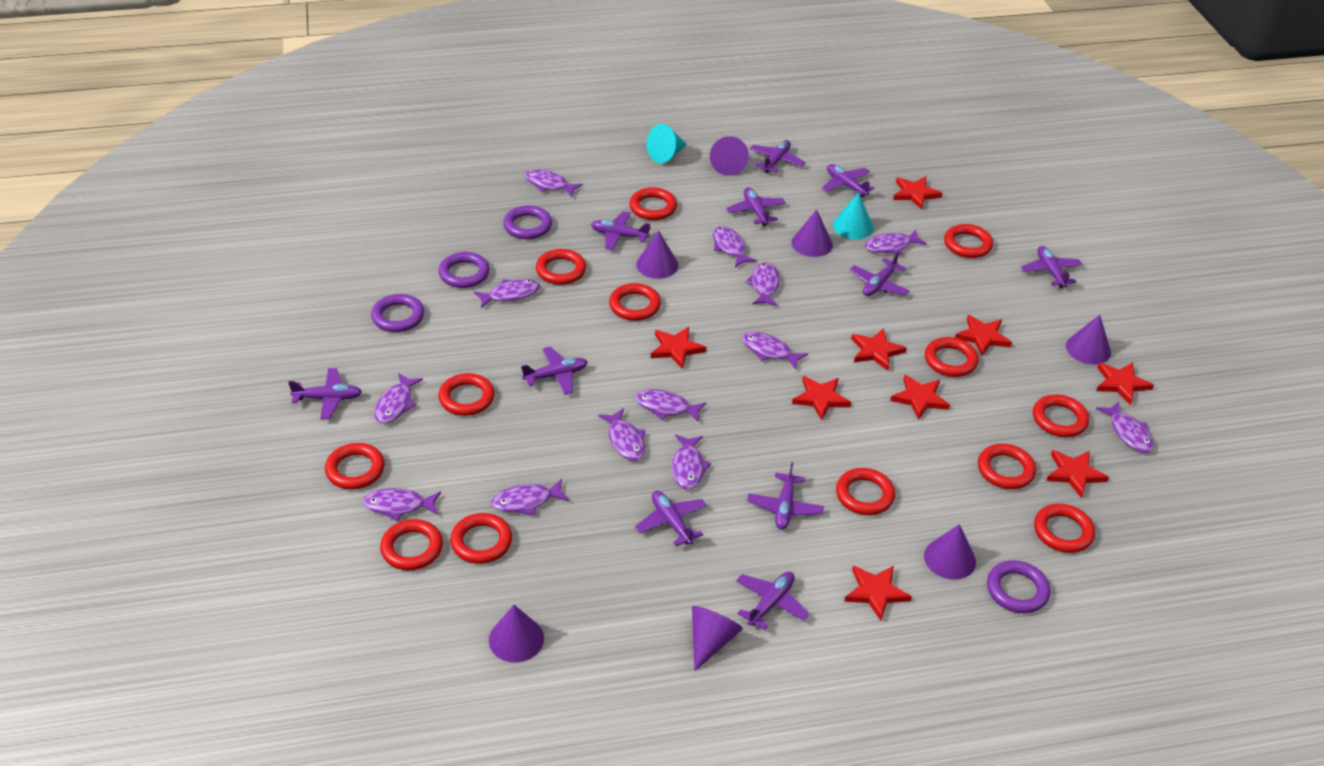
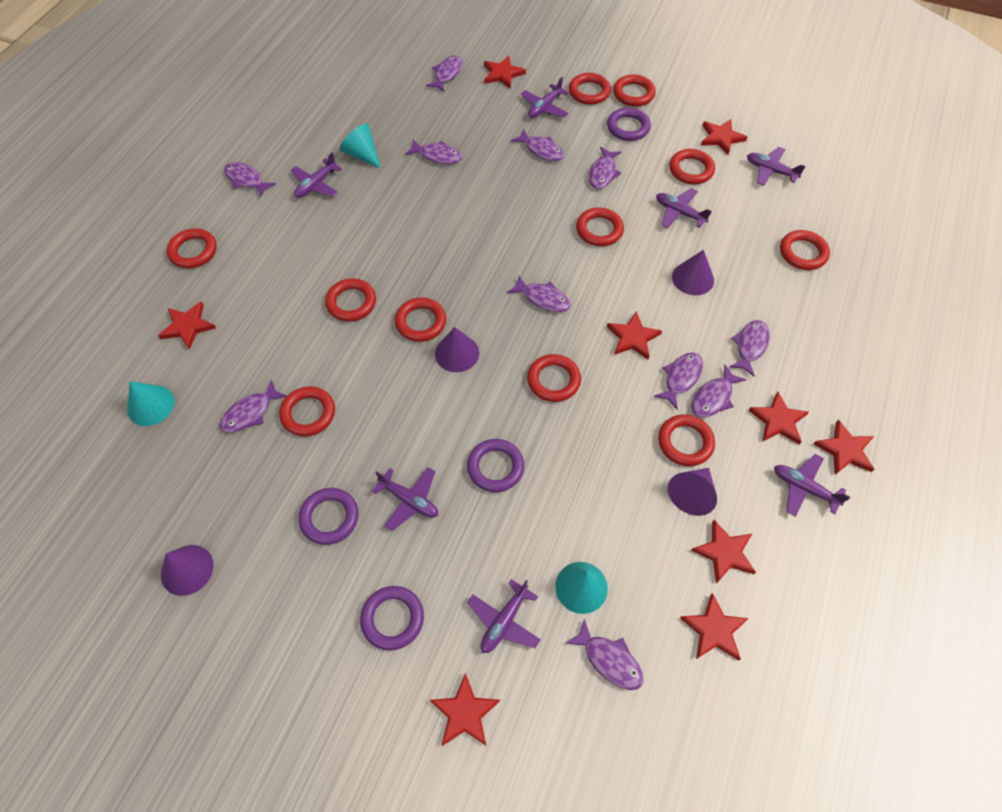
purple cone: 7 -> 4
purple fish: 13 -> 11
purple plane: 11 -> 7
red ring: 13 -> 11
turquoise cone: 2 -> 3

